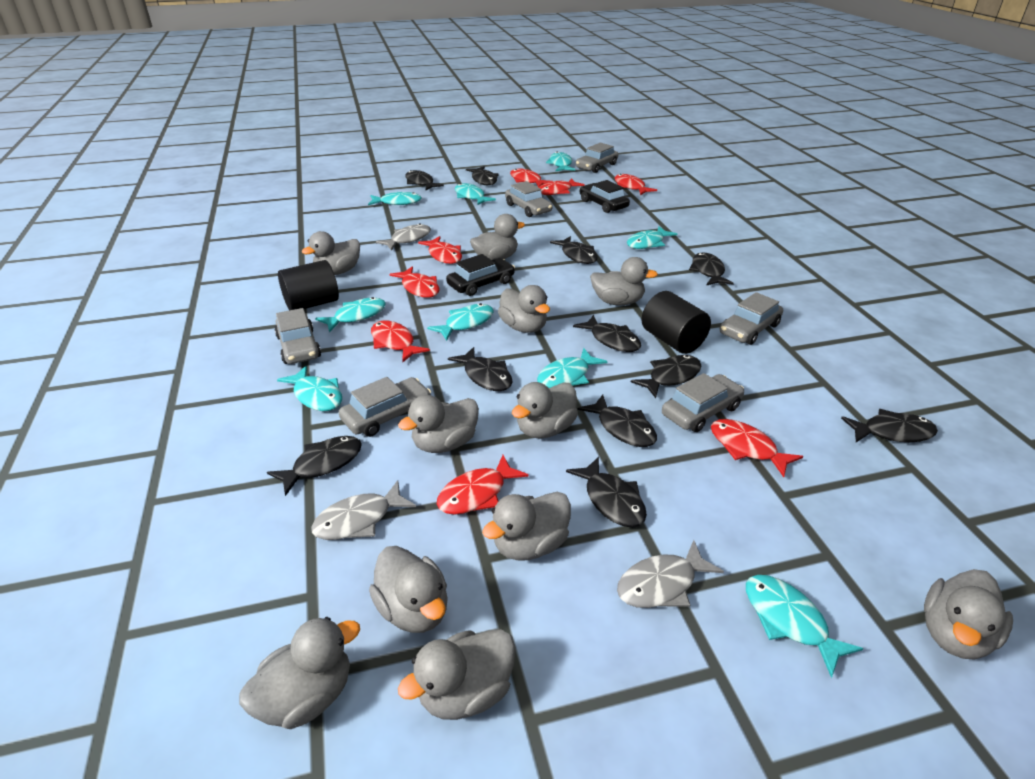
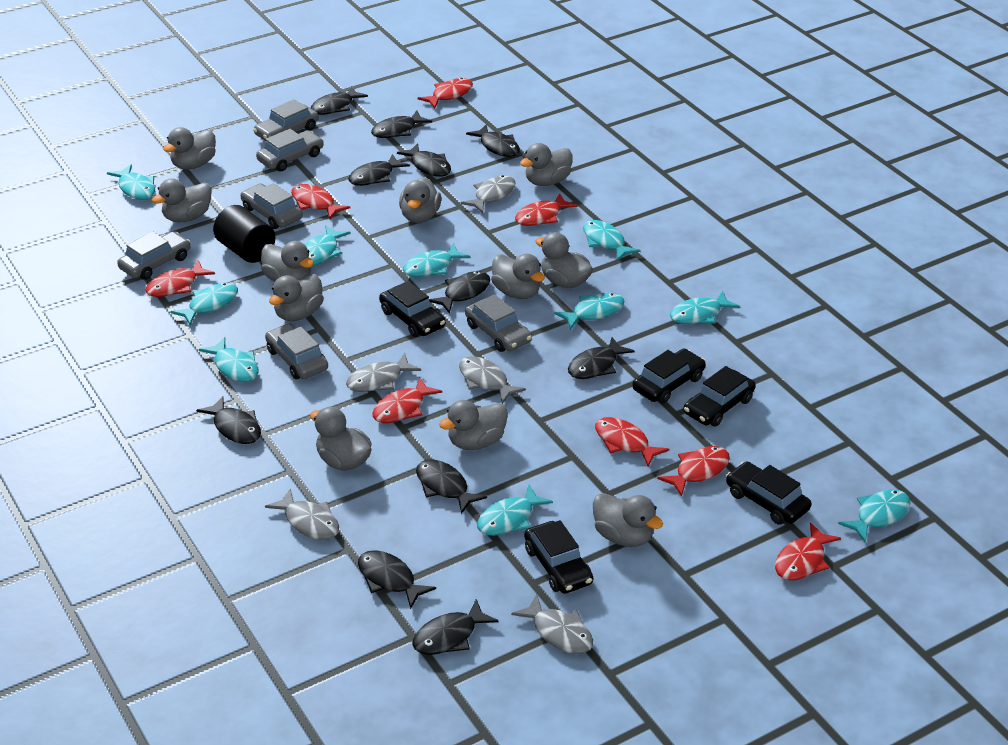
black car: 2 -> 5
black cylinder: 2 -> 1
grey fish: 3 -> 5
turquoise fish: 9 -> 10

